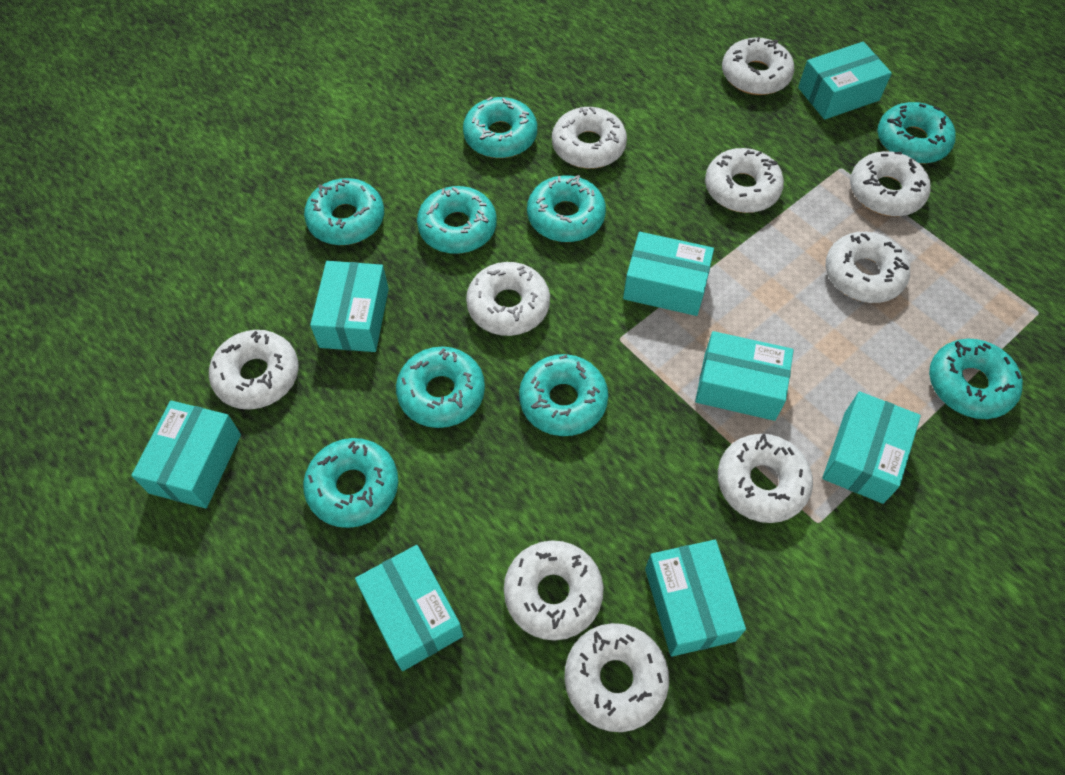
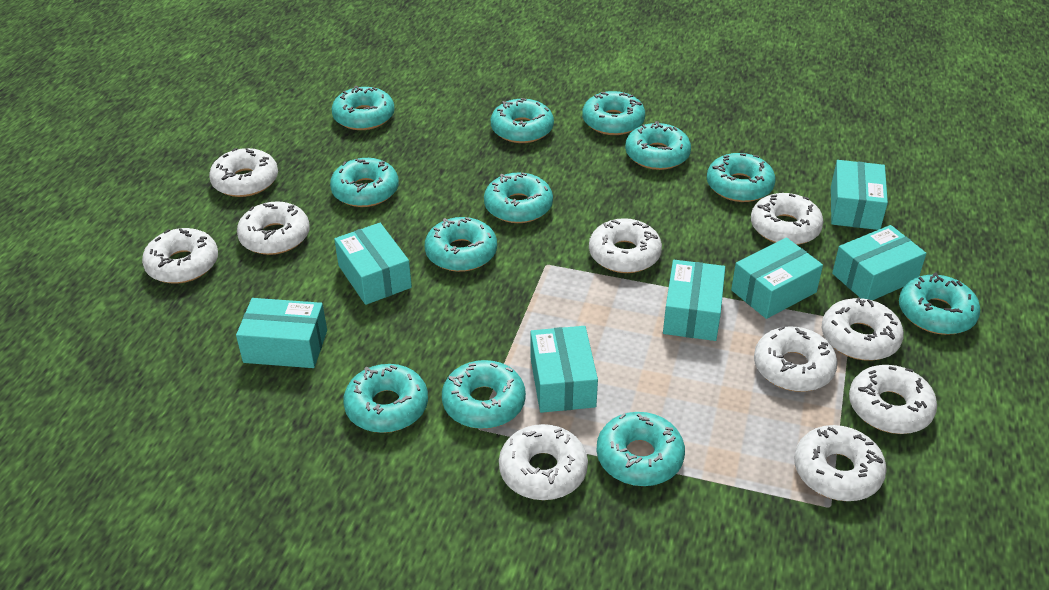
turquoise box: 8 -> 7
turquoise donut: 9 -> 12

